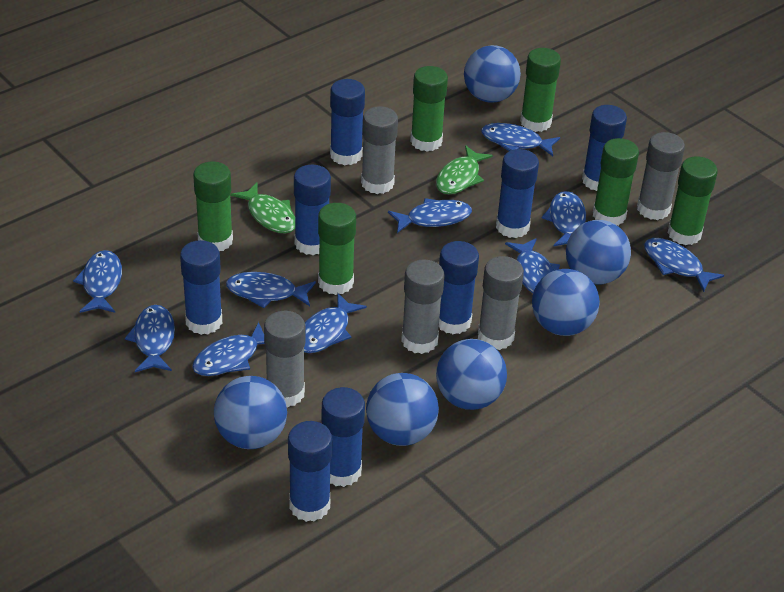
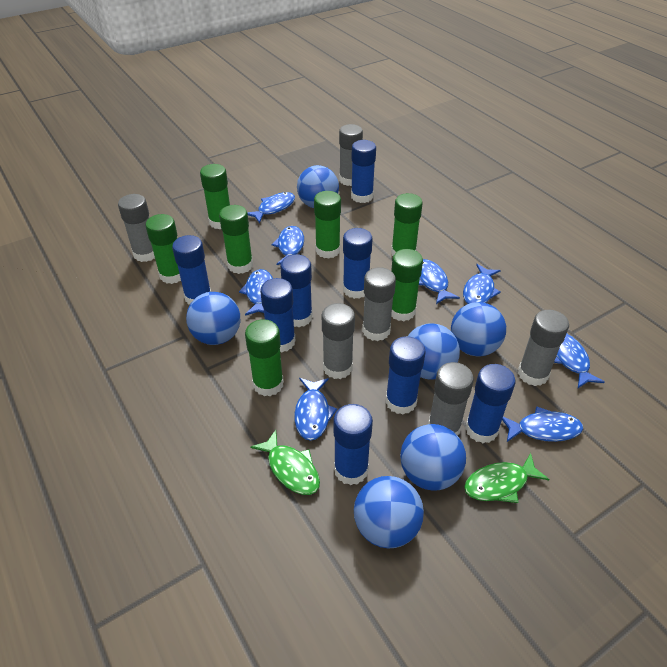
blue fish: 10 -> 8
green glue stick: 6 -> 7
grey glue stick: 5 -> 6

